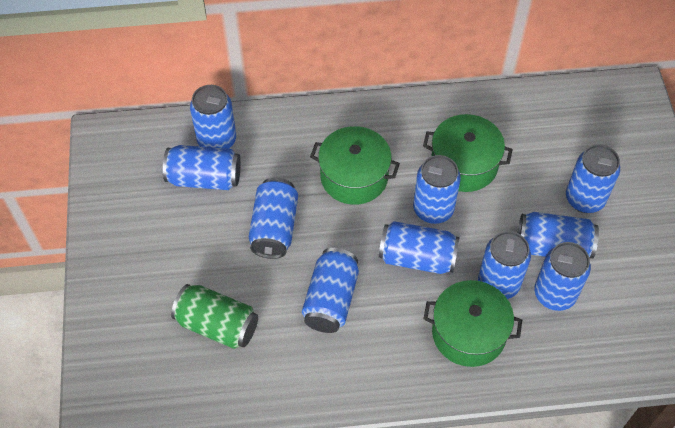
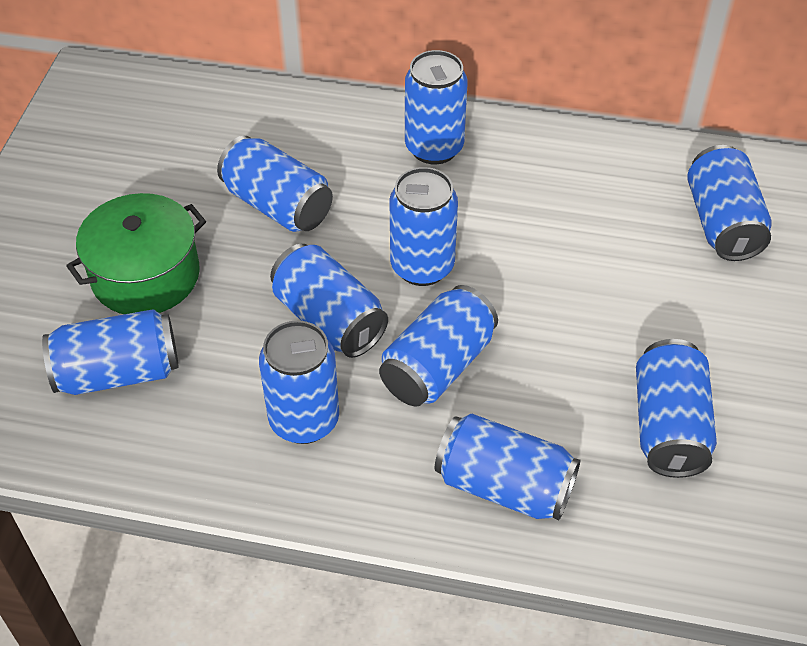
green can: 1 -> 0
green pot: 3 -> 1

